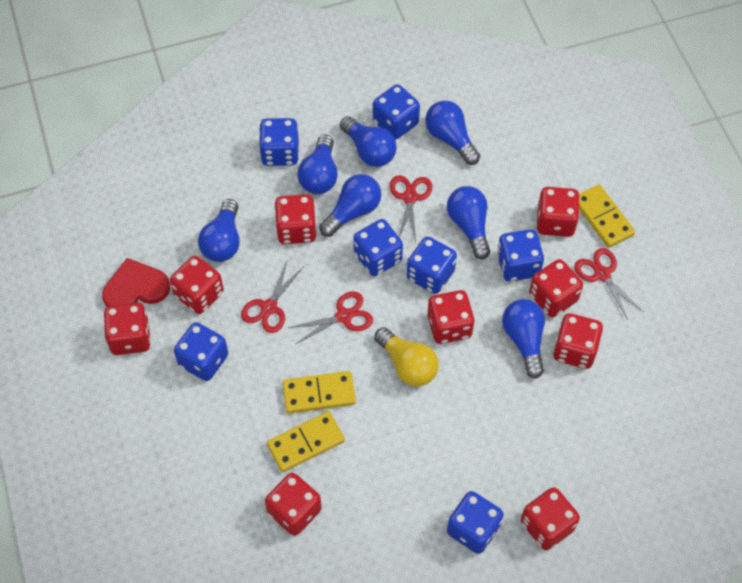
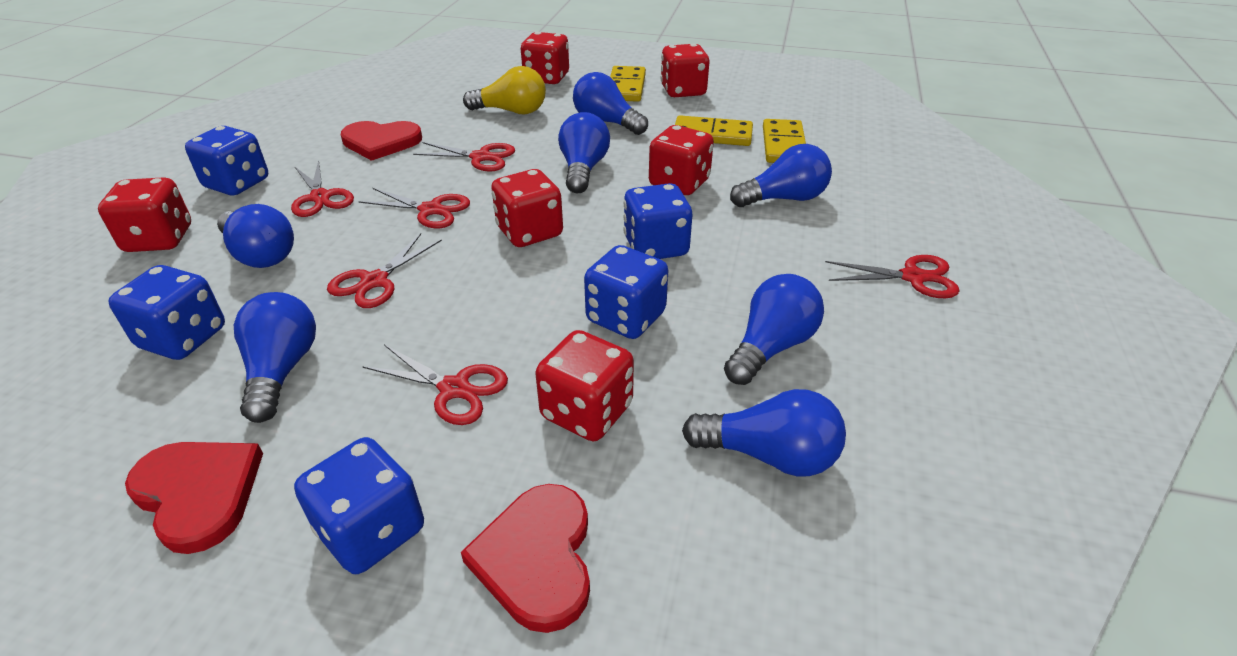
blue dice: 7 -> 5
red dice: 9 -> 6
red heart: 1 -> 3
red scissors: 4 -> 6

